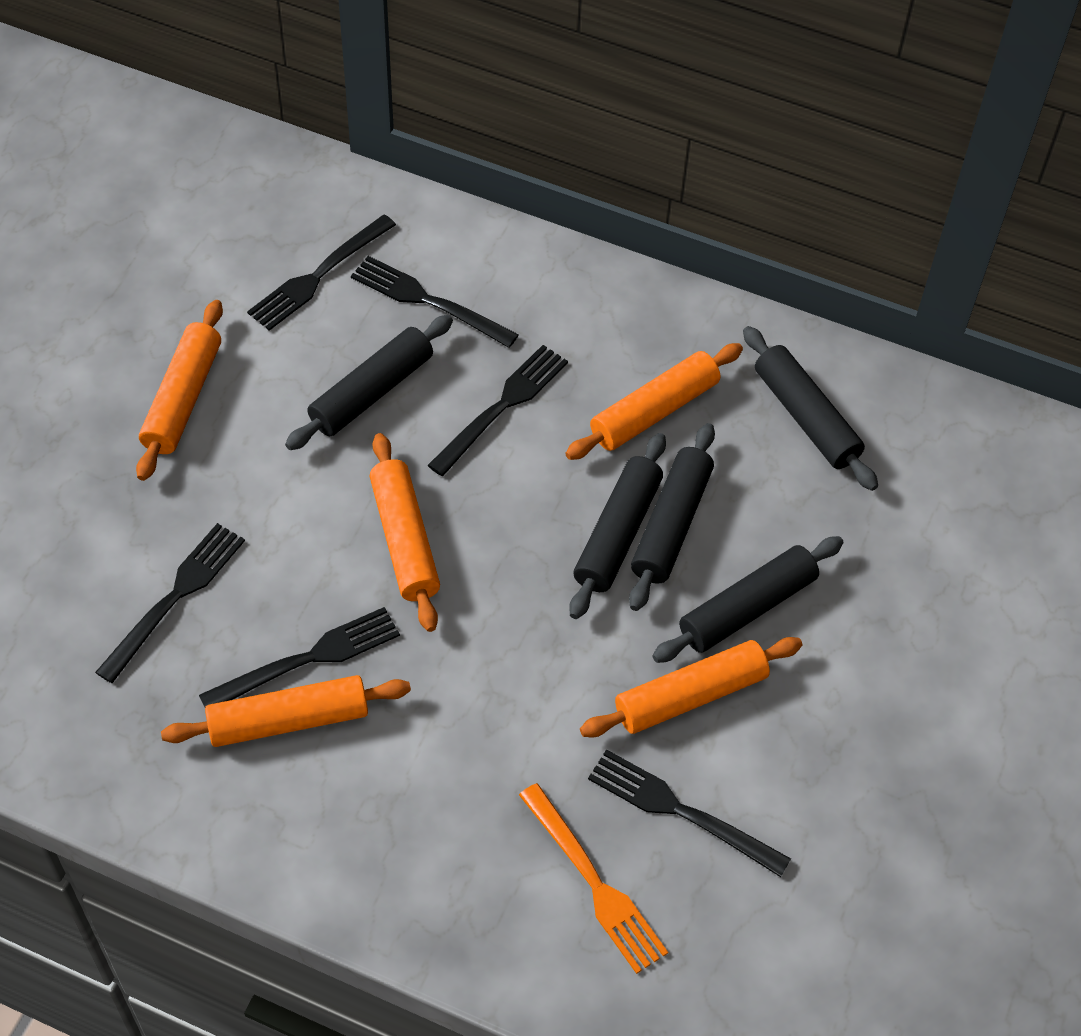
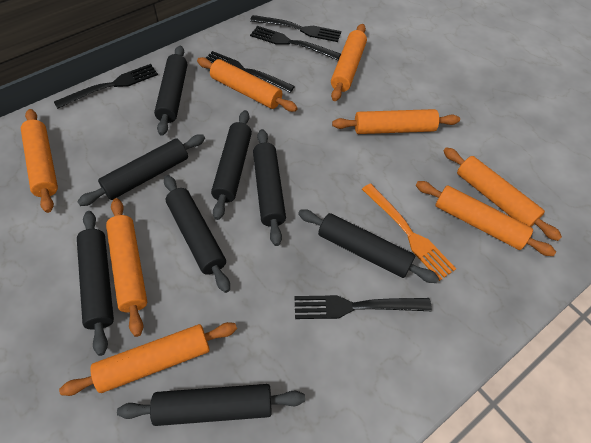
black fork: 6 -> 5
black rolling pin: 5 -> 8
orange rolling pin: 5 -> 8

